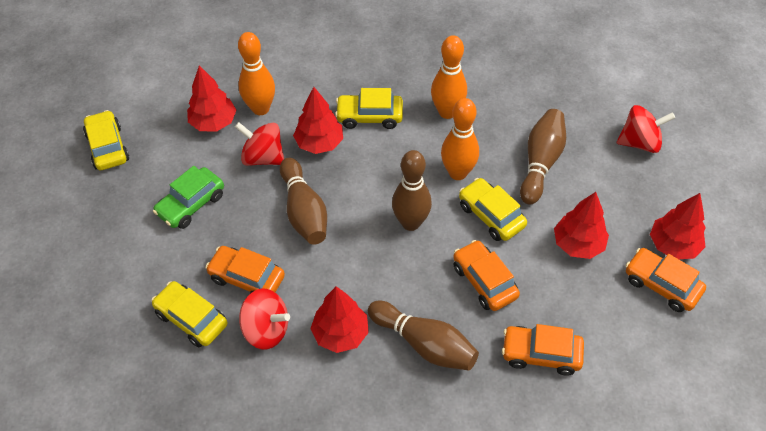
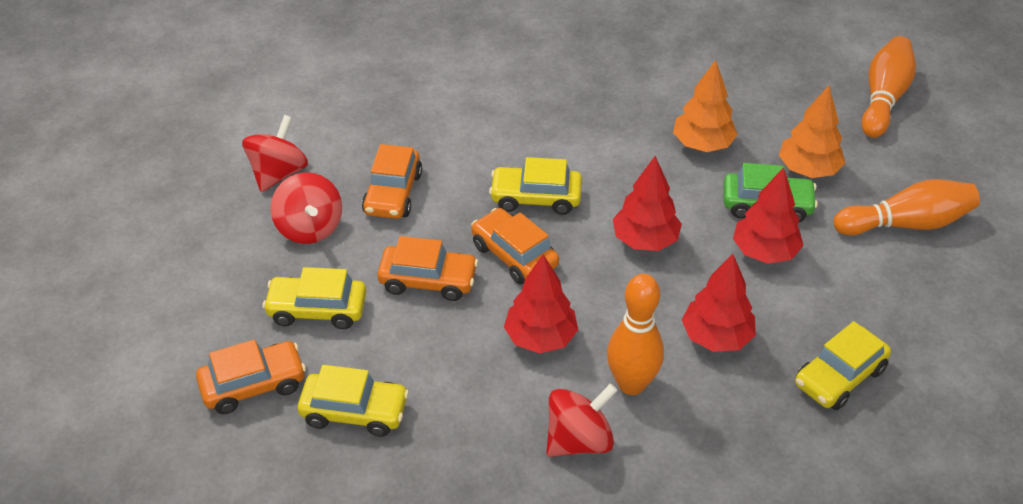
brown bowling pin: 4 -> 0
orange tree: 0 -> 2
red tree: 5 -> 4

